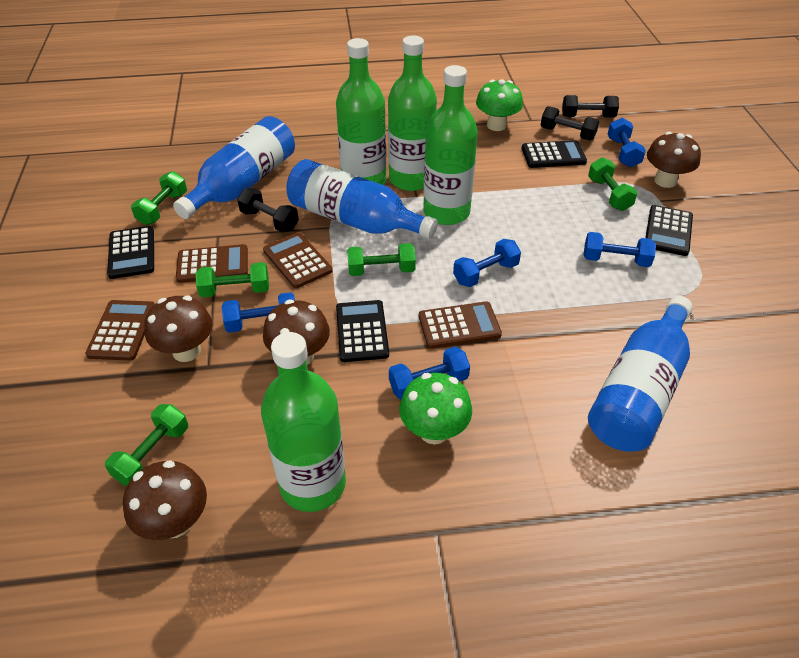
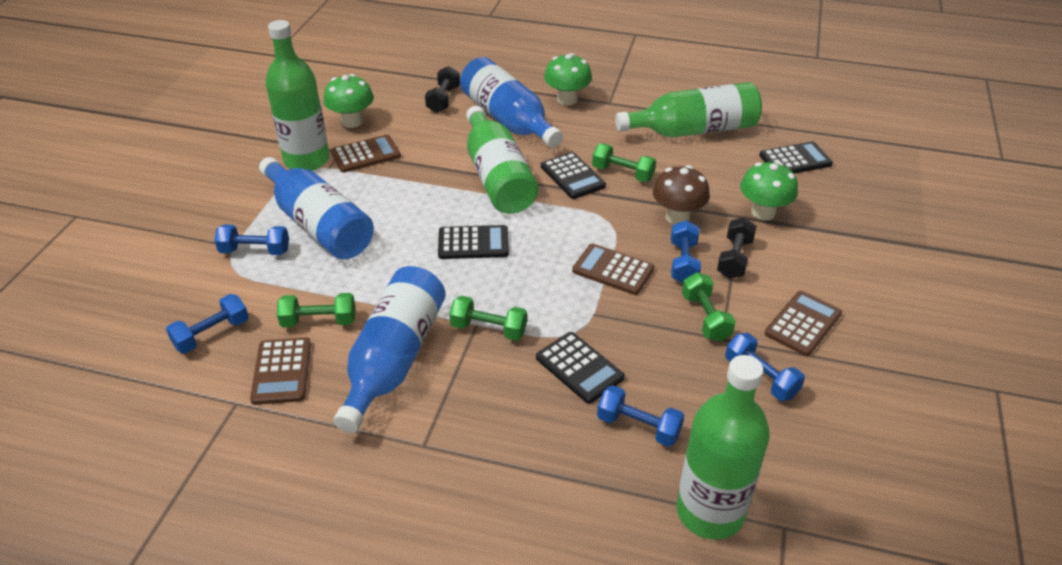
black dumbbell: 3 -> 2
brown mushroom: 4 -> 1
green dumbbell: 5 -> 4
green mushroom: 2 -> 3

